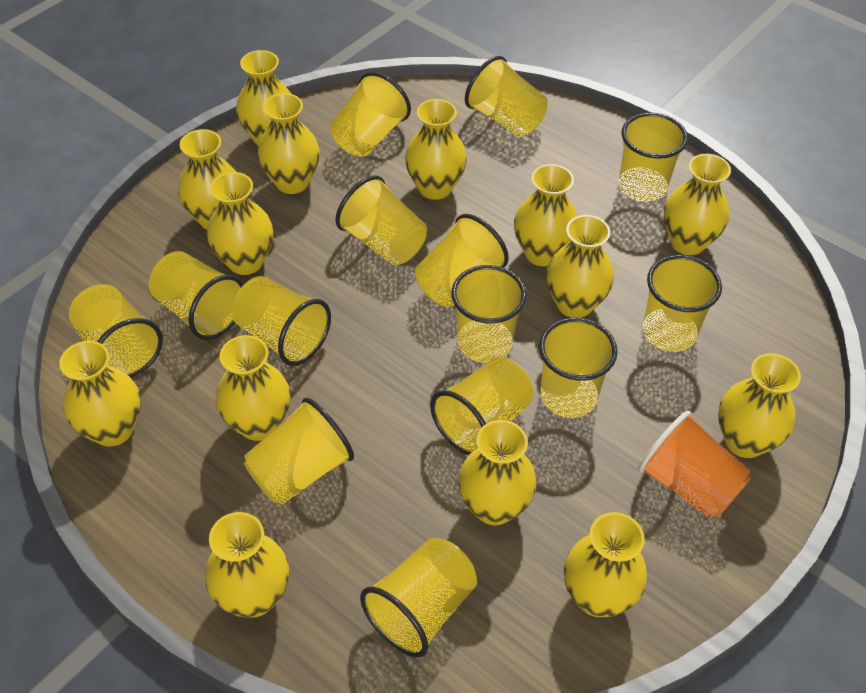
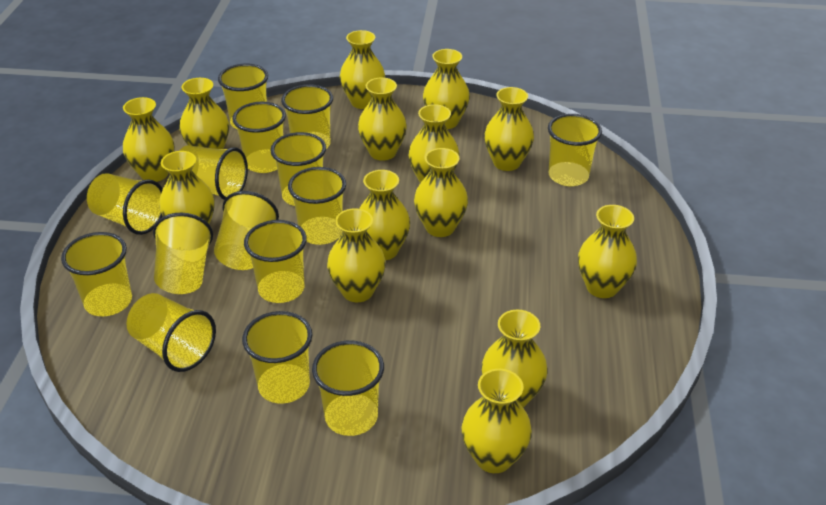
orange cup: 1 -> 0
yellow cup: 14 -> 15

